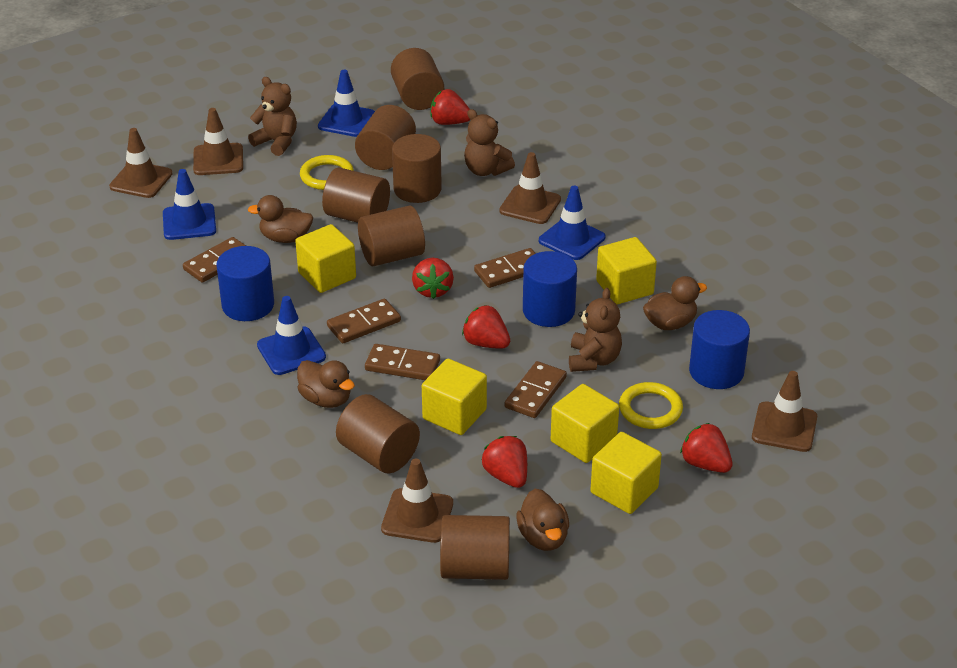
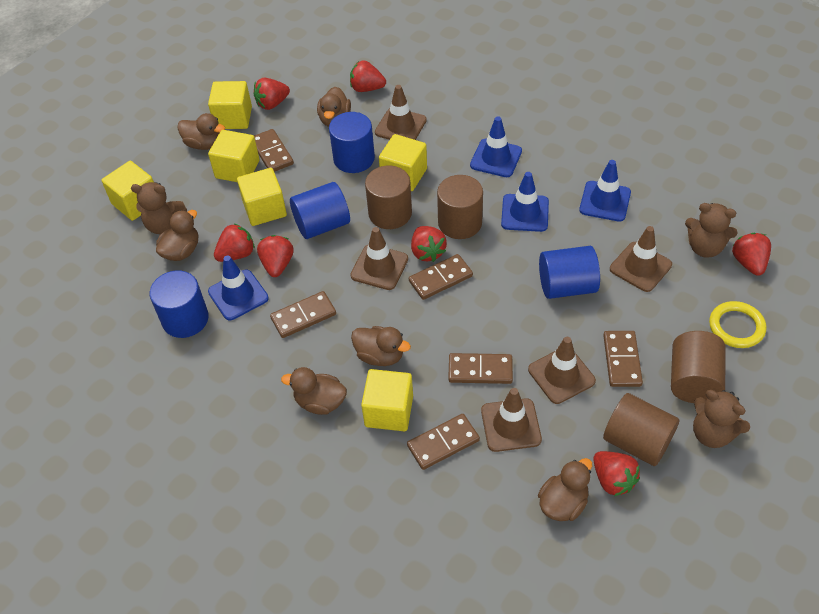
blue cylinder: 3 -> 4
brown cylinder: 7 -> 4
brown domino: 5 -> 6
brown duck: 4 -> 6
red strawberry: 5 -> 7
yellow cube: 5 -> 6
yellow ring: 2 -> 1

